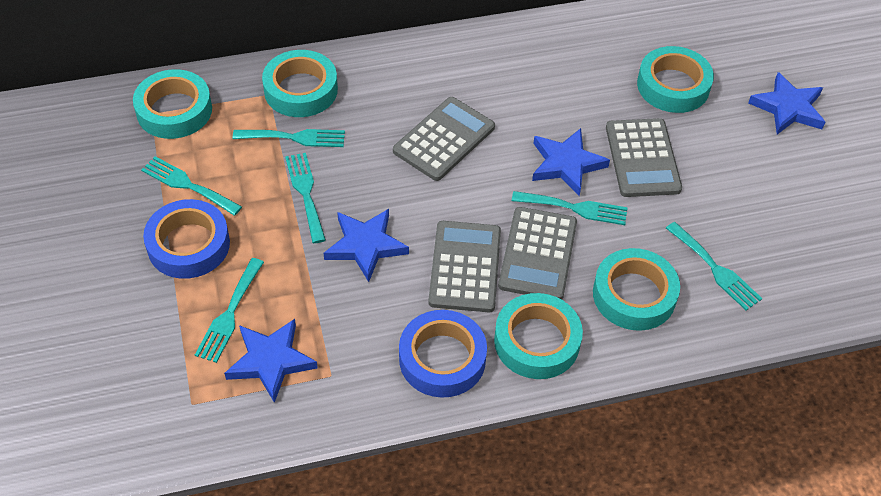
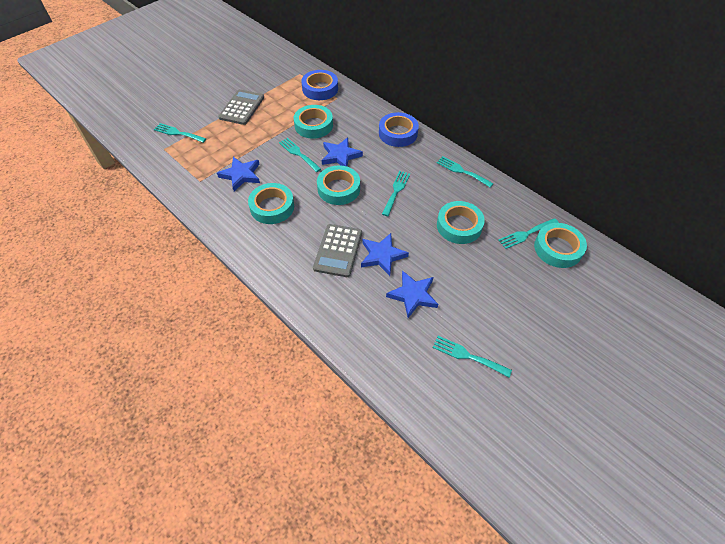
grey calculator: 4 -> 2

